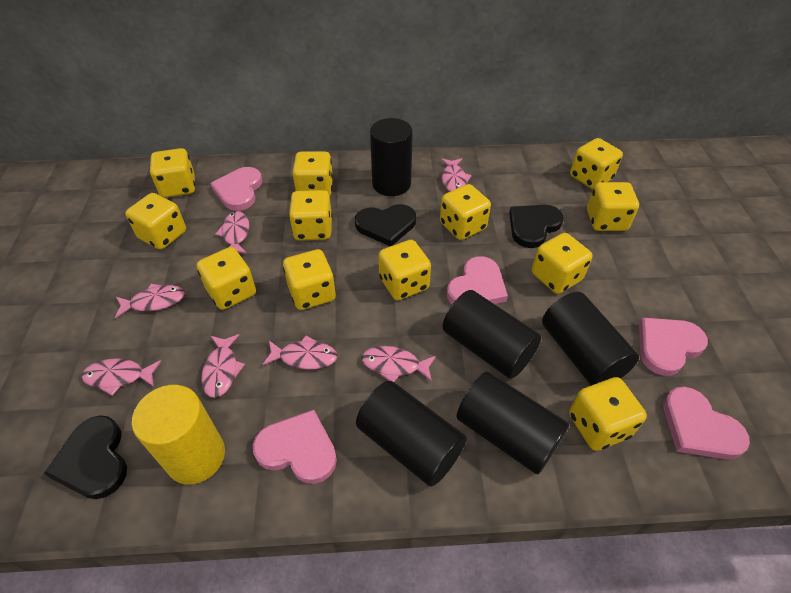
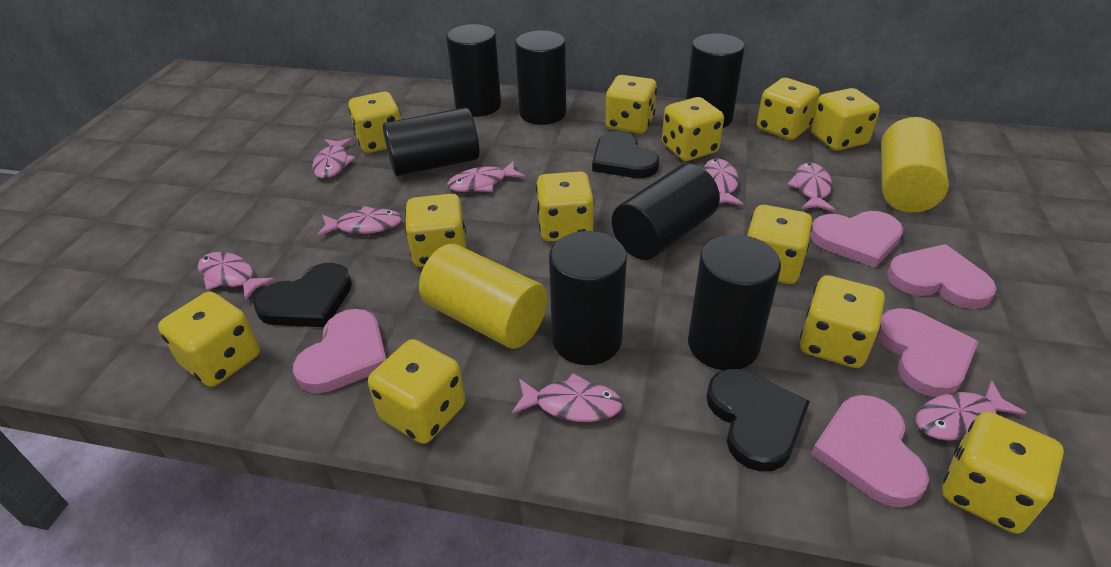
black cylinder: 5 -> 7
pink fish: 7 -> 8
yellow cylinder: 1 -> 2

